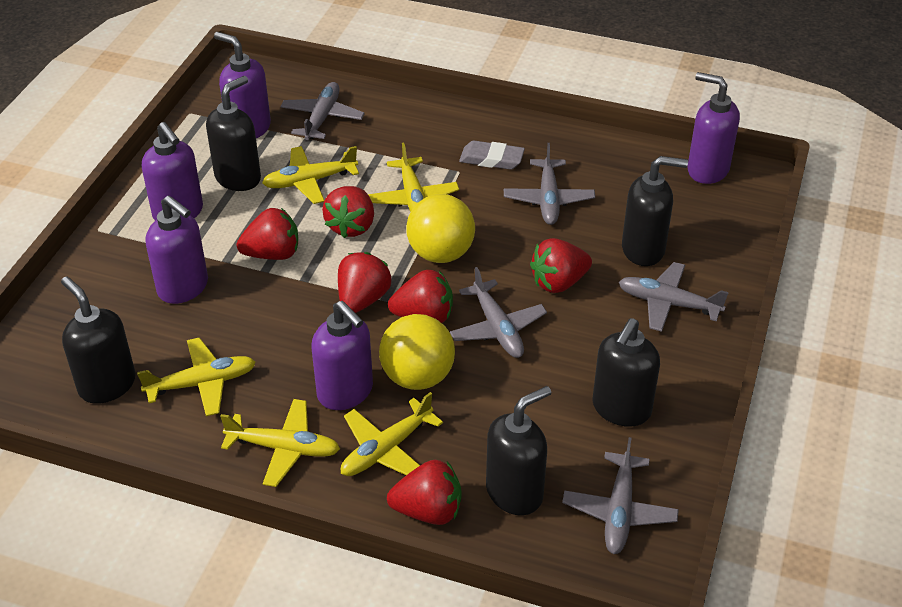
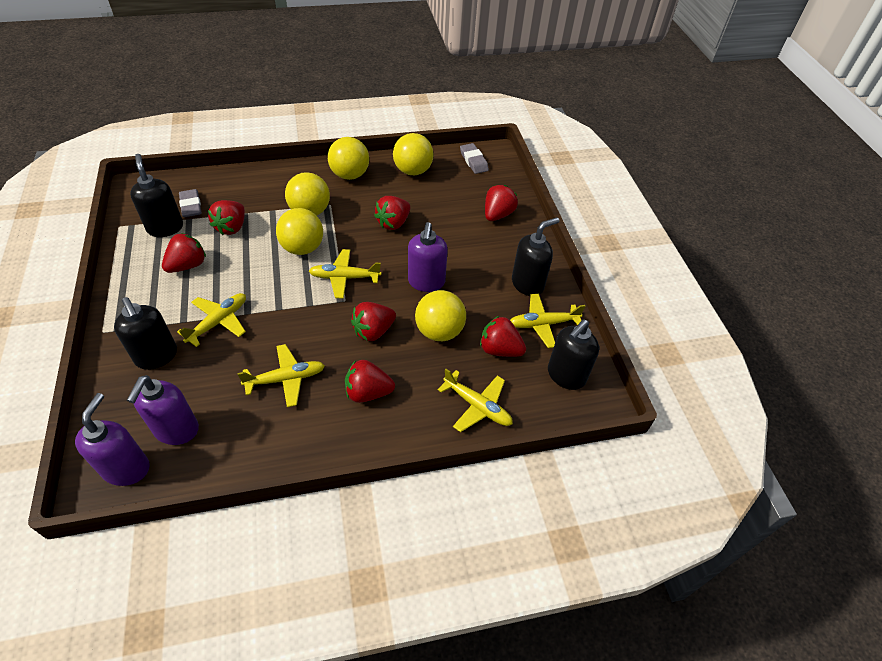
black soap dispenser: 5 -> 4
grey eraser: 1 -> 2
grey plane: 5 -> 0
purple soap dispenser: 5 -> 3
red strawberry: 6 -> 7
yellow ball: 2 -> 5

